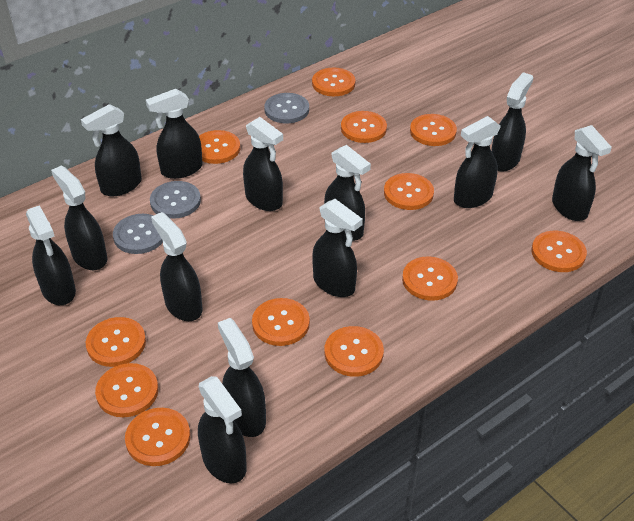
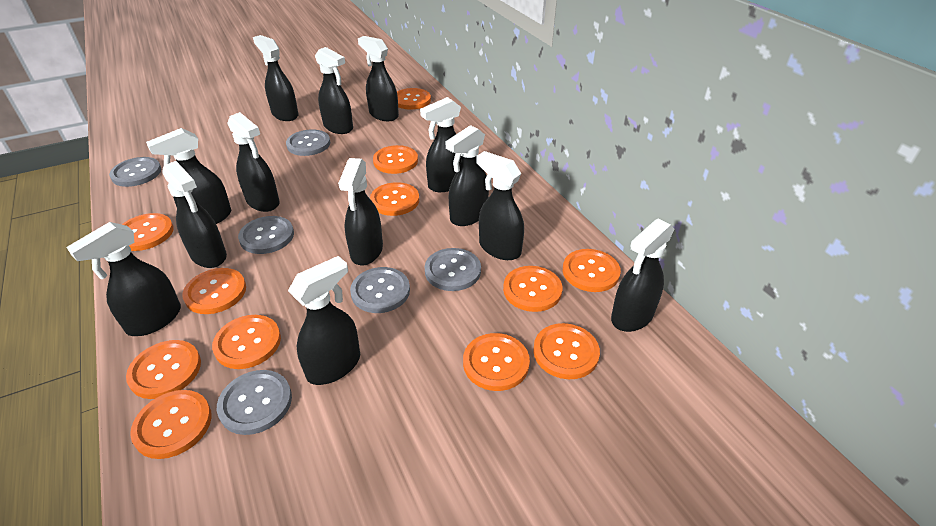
grey button: 3 -> 6

